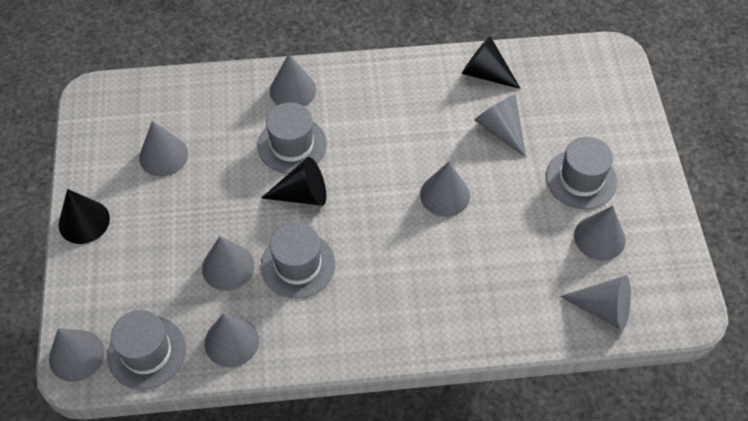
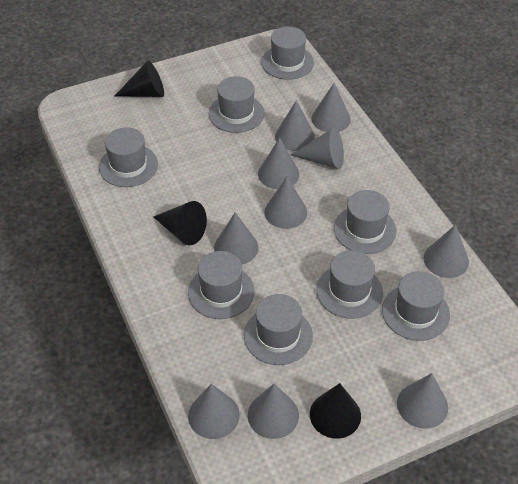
grey cone: 9 -> 10
grey hat: 4 -> 8

